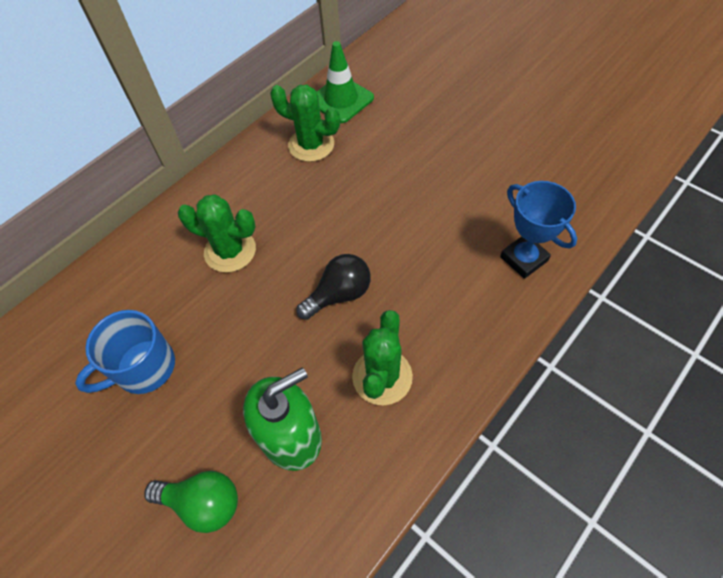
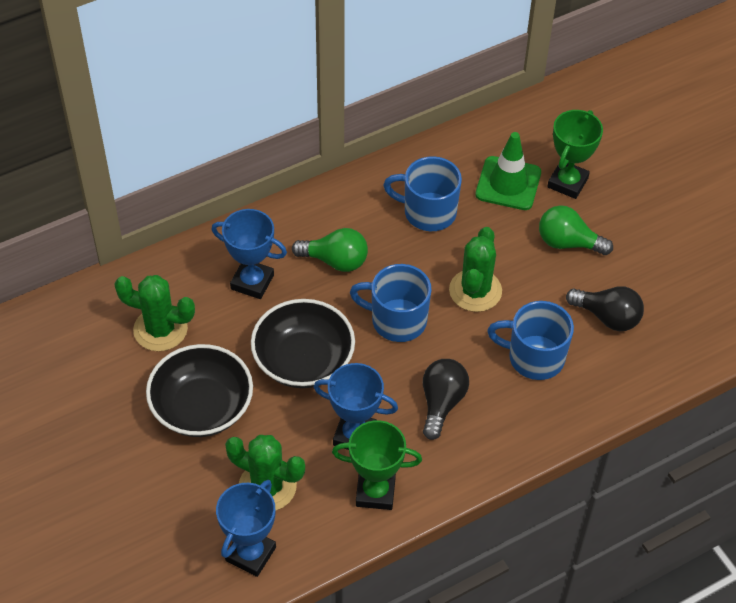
black bowl: 0 -> 2
black light bulb: 1 -> 2
blue mug: 1 -> 3
blue trophy: 1 -> 3
green light bulb: 1 -> 2
green soap dispenser: 1 -> 0
green trophy: 0 -> 2

